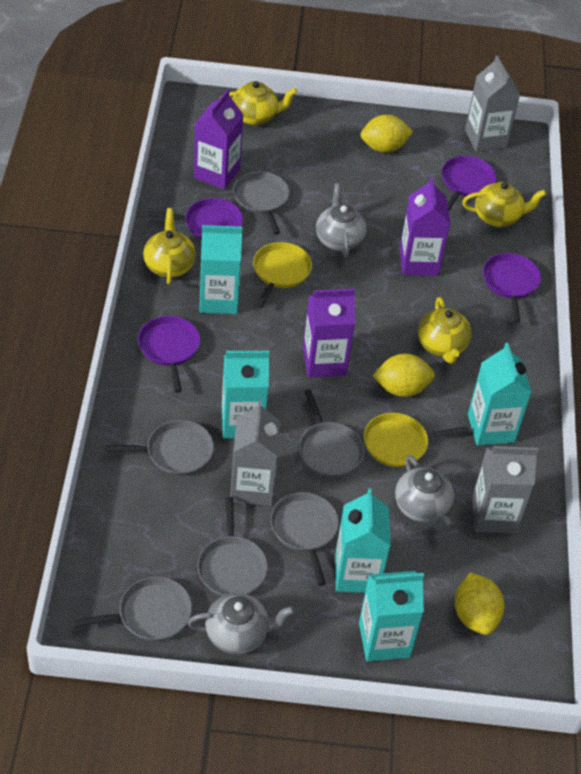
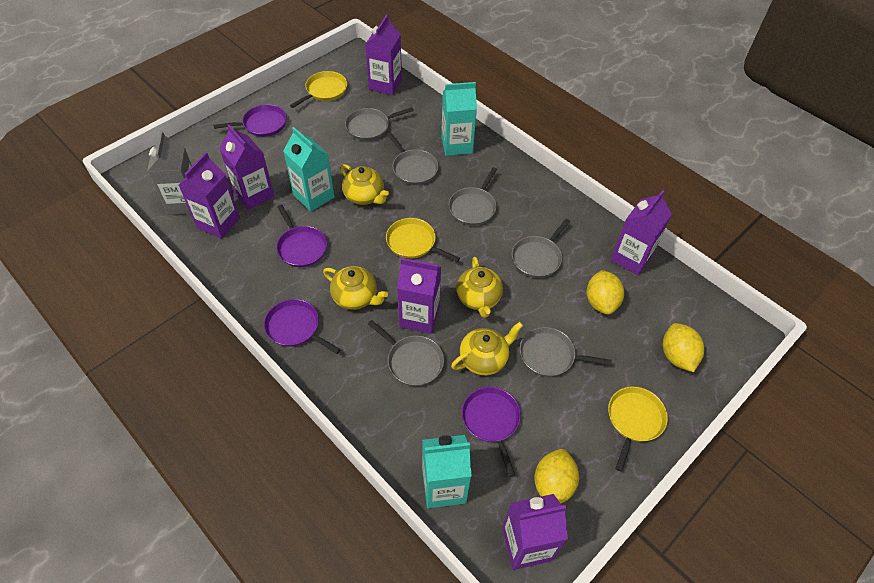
grey carton: 3 -> 1
grey teapot: 3 -> 0
purple carton: 3 -> 6
turquoise carton: 5 -> 3
yellow pan: 2 -> 3

